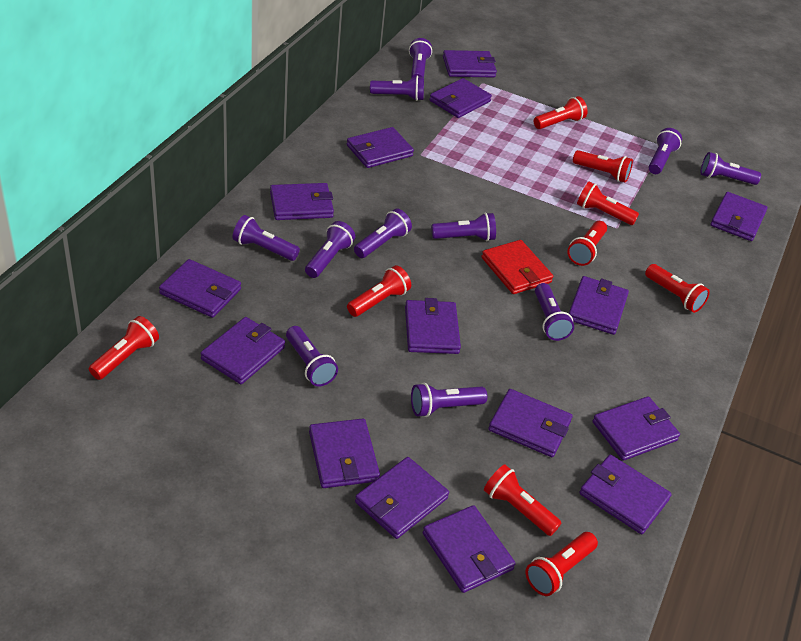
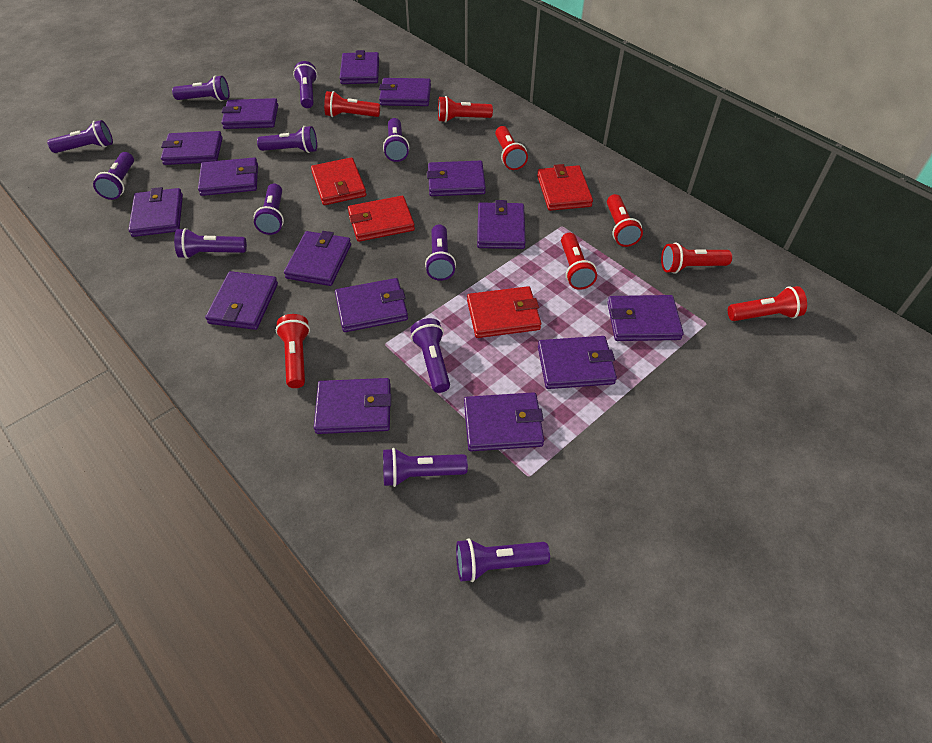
purple flashlight: 11 -> 12
red flashlight: 9 -> 8
red wallet: 1 -> 4

